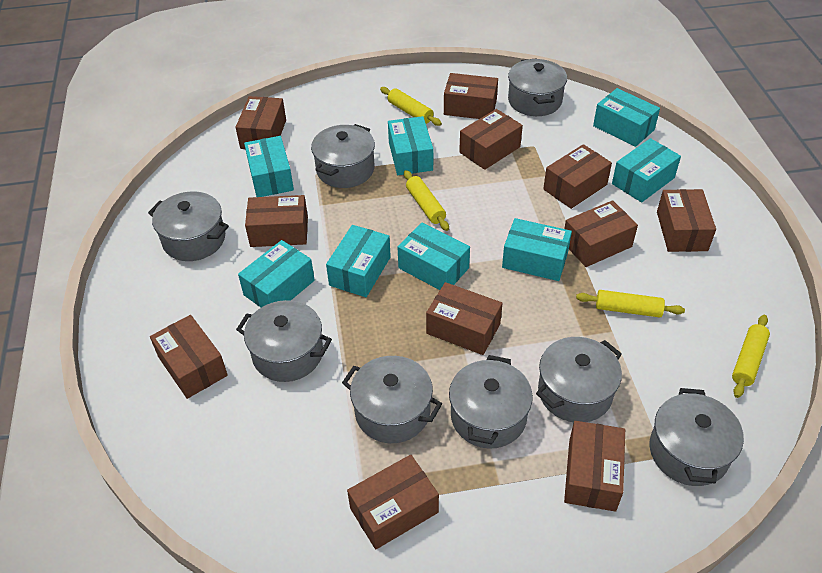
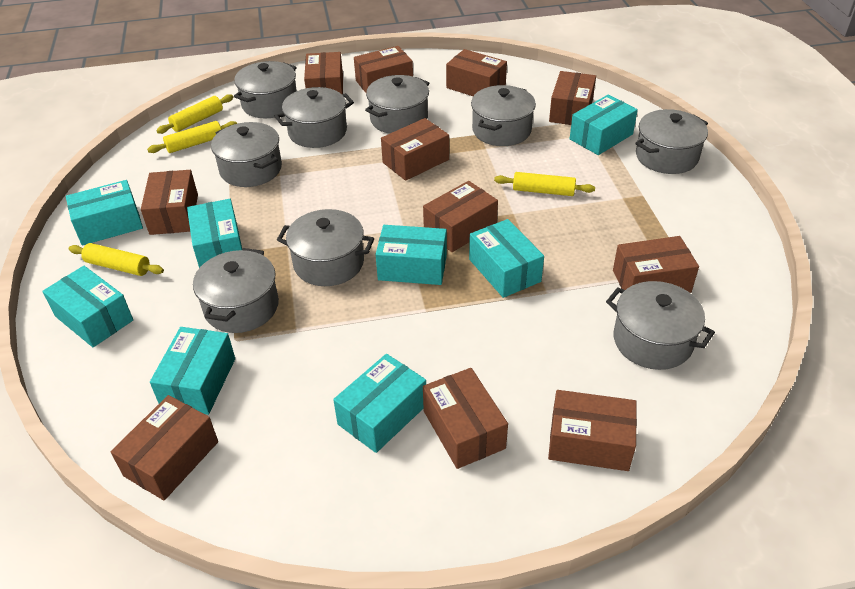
grey pot: 8 -> 9

